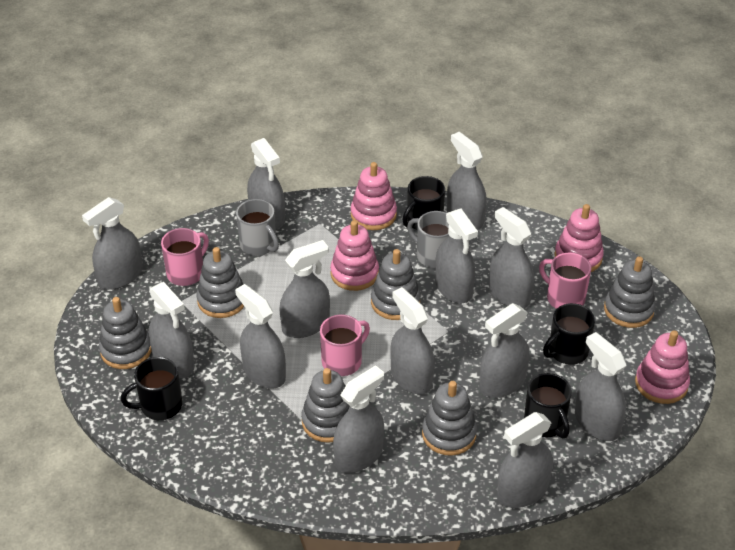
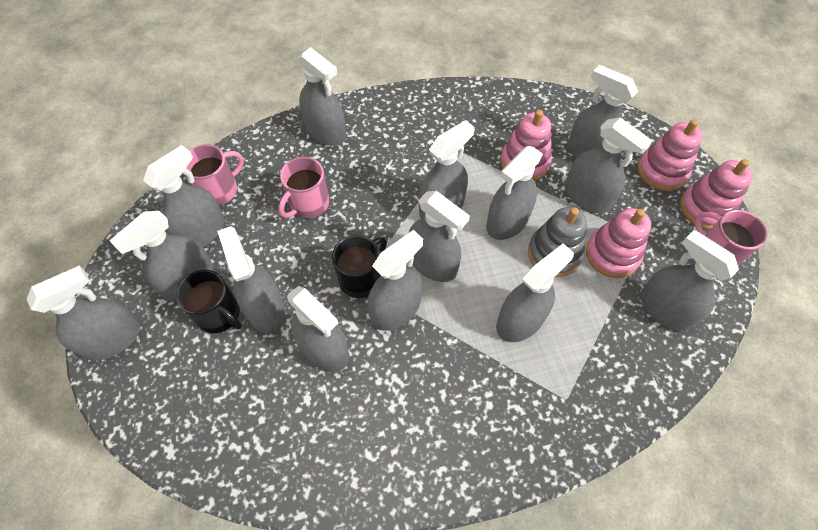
black mug: 4 -> 2
grey mug: 2 -> 0
grey spray bottle: 13 -> 14
grey stacking toy: 6 -> 1

